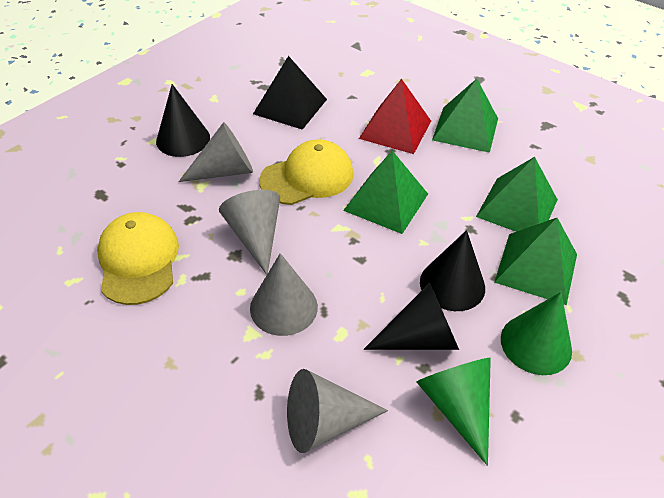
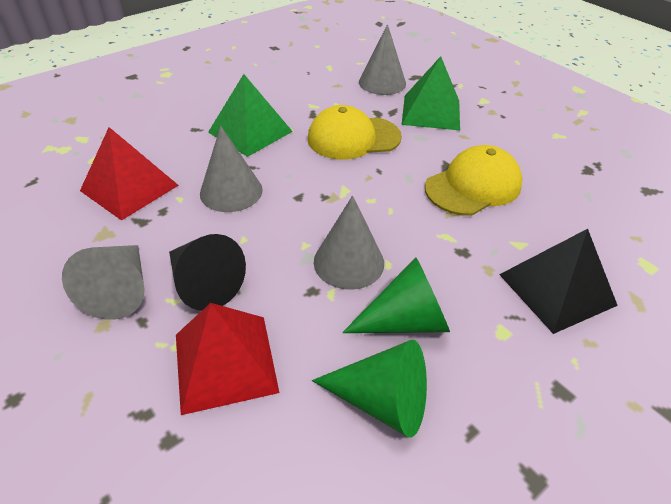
black cone: 3 -> 1
green pyramid: 4 -> 2
red pyramid: 1 -> 2

